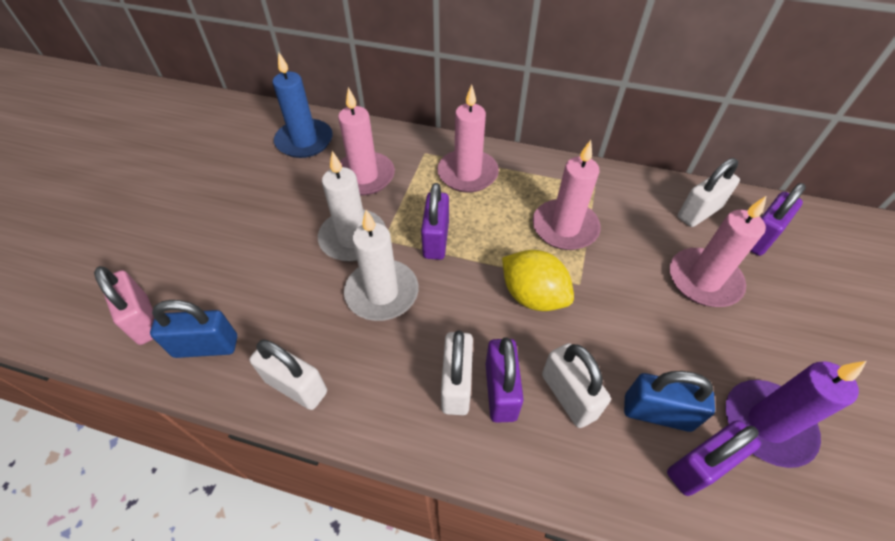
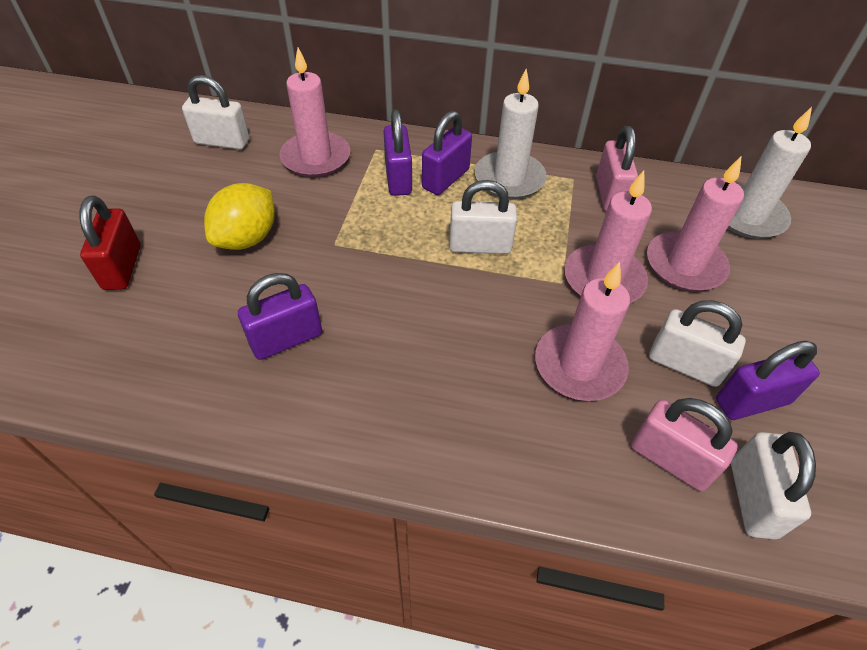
blue candle: 1 -> 0
blue padlock: 2 -> 0
pink padlock: 1 -> 2
purple candle: 1 -> 0
red padlock: 0 -> 1

